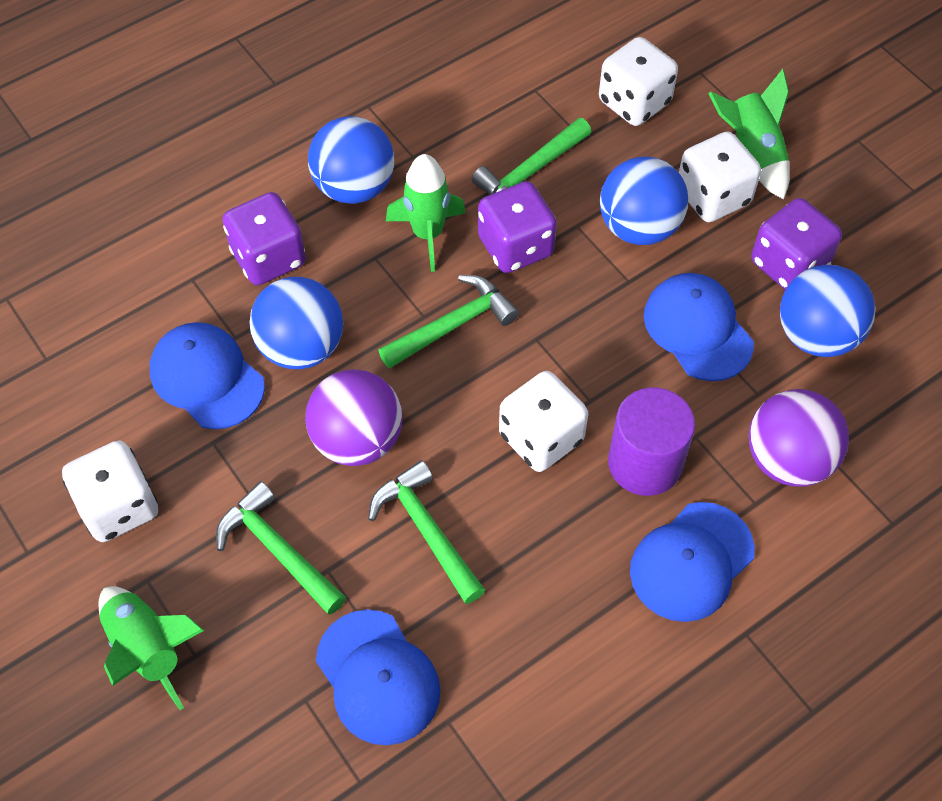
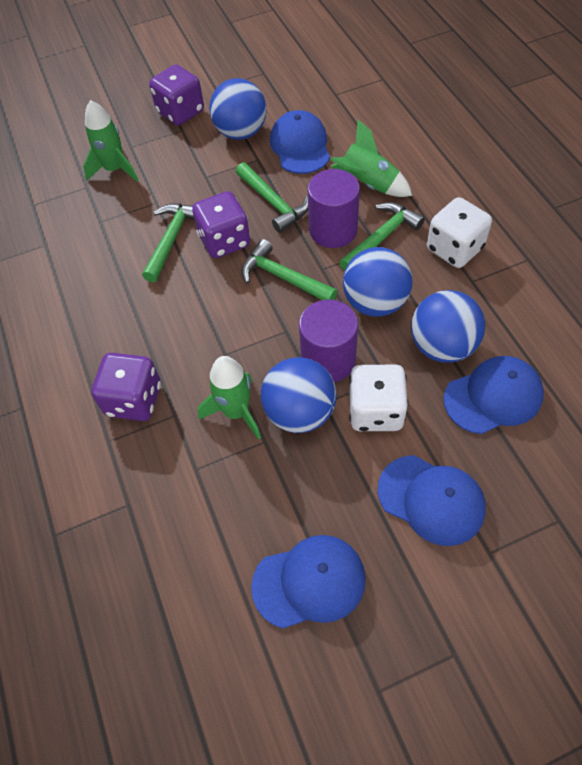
purple ball: 2 -> 0
purple cylinder: 1 -> 2
white dice: 4 -> 2

